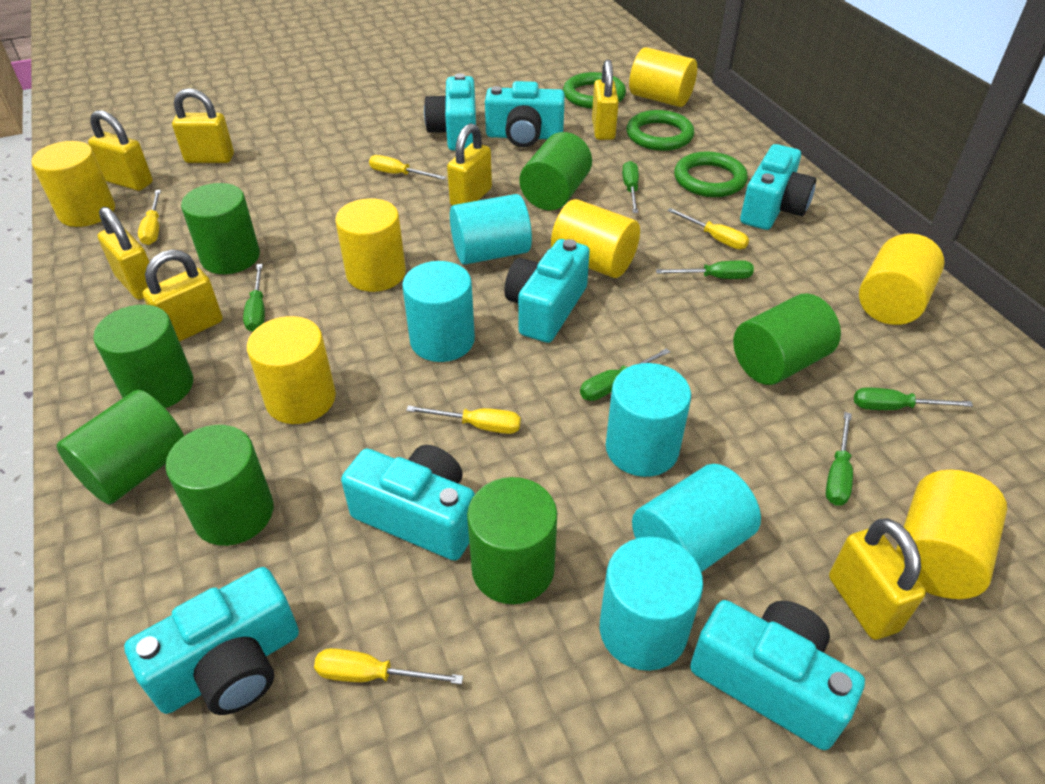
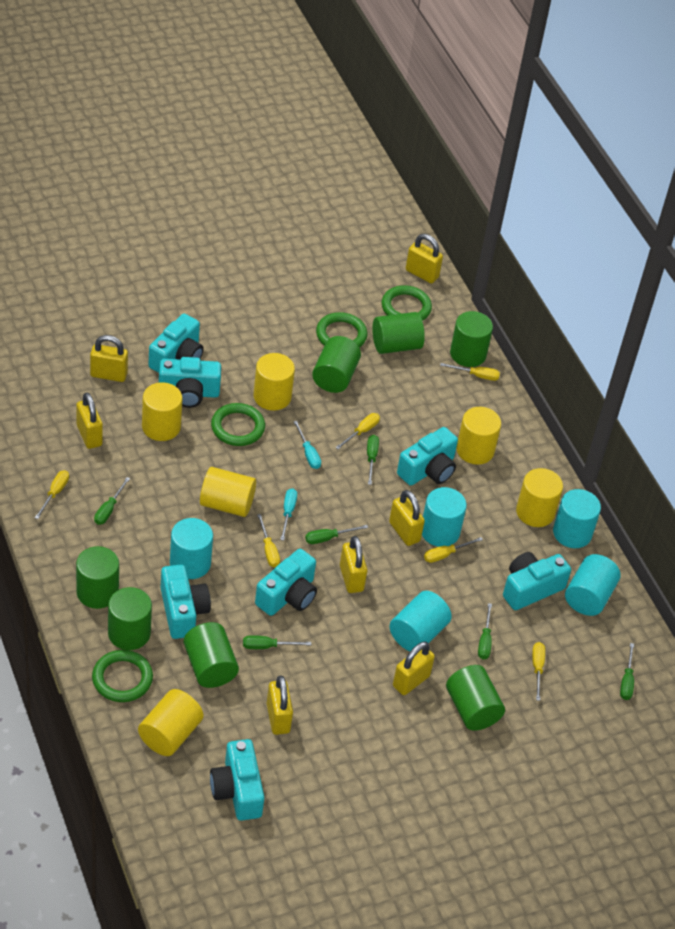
green ring: 3 -> 4
turquoise screwdriver: 0 -> 2
yellow cylinder: 7 -> 6
yellow screwdriver: 5 -> 6

